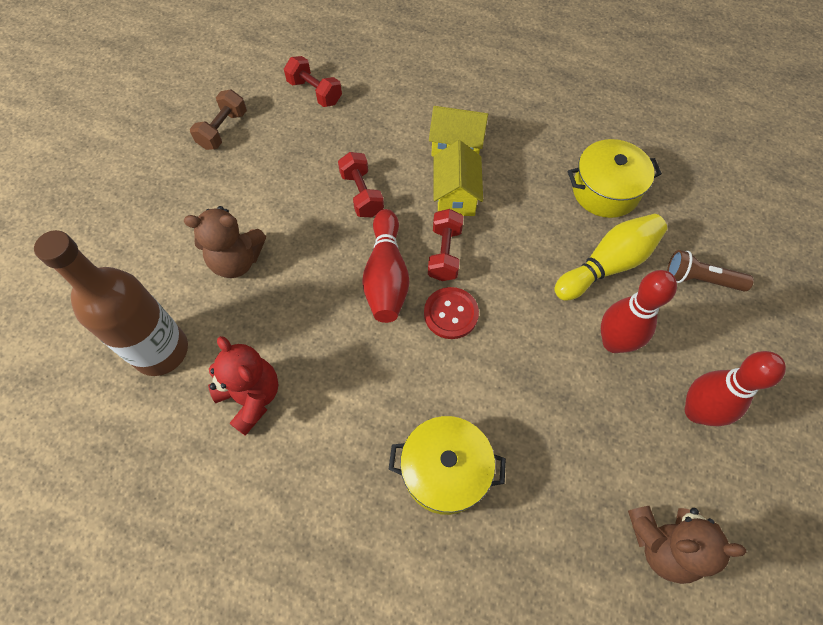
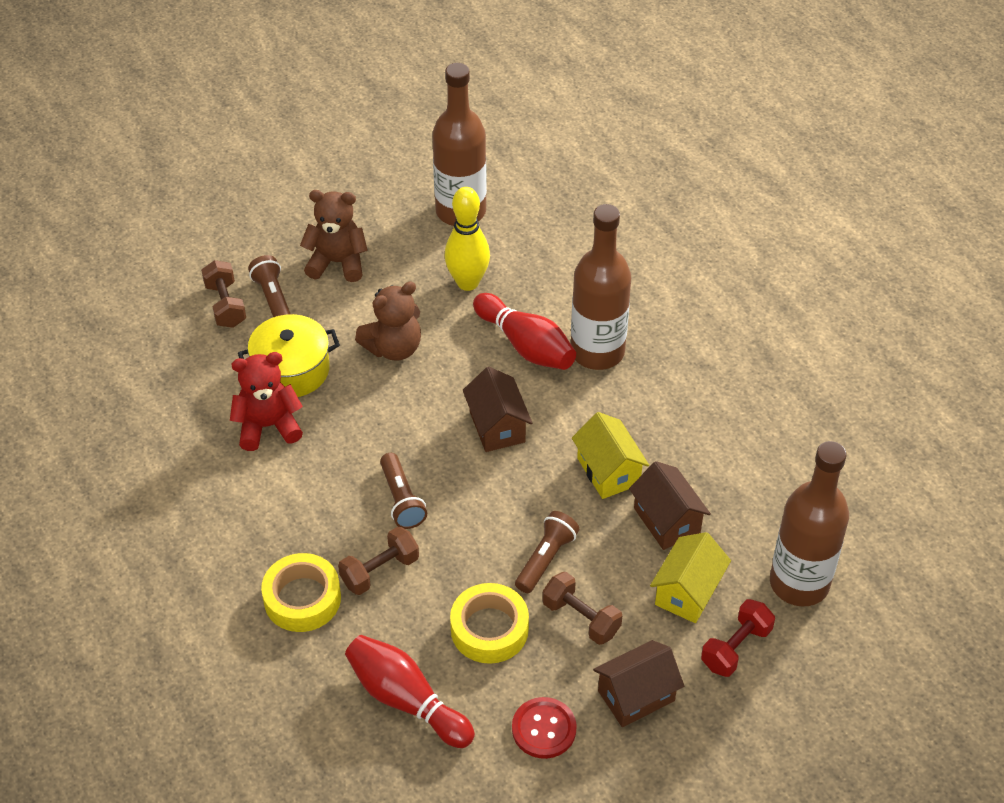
brown bottle: 1 -> 3
brown dumbbell: 1 -> 3
brown flashlight: 1 -> 3
brown house: 0 -> 3
red bowling pin: 3 -> 2
red dumbbell: 3 -> 1
yellow pot: 2 -> 1
yellow tape: 0 -> 2

